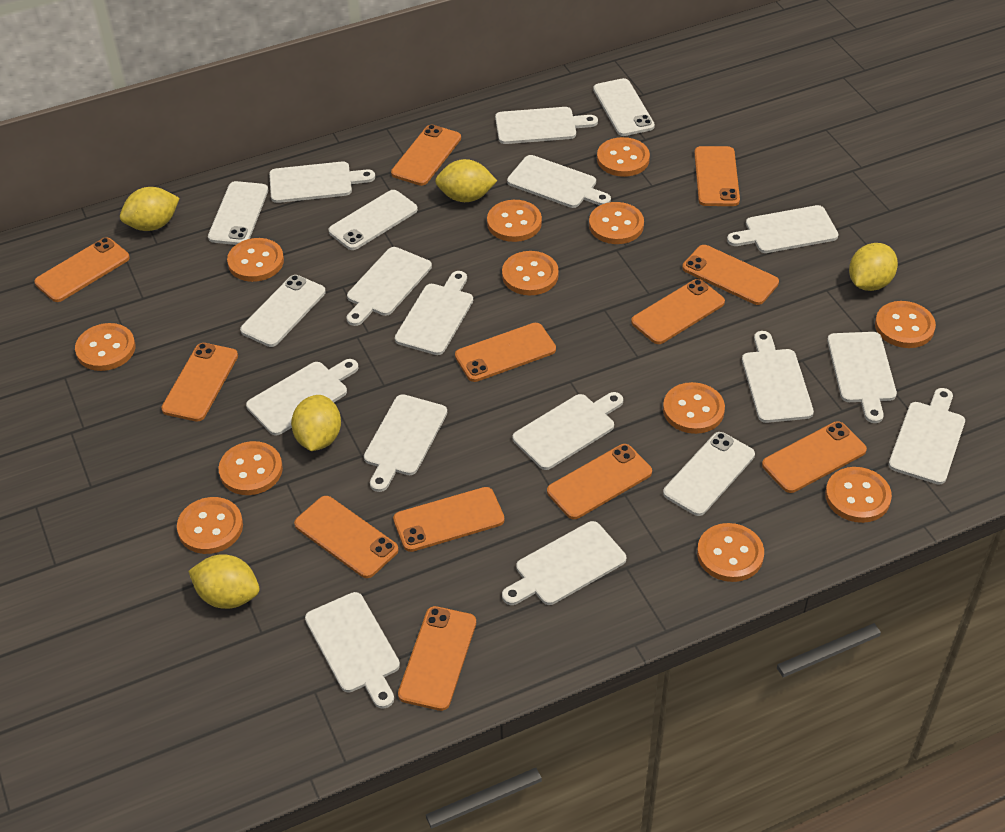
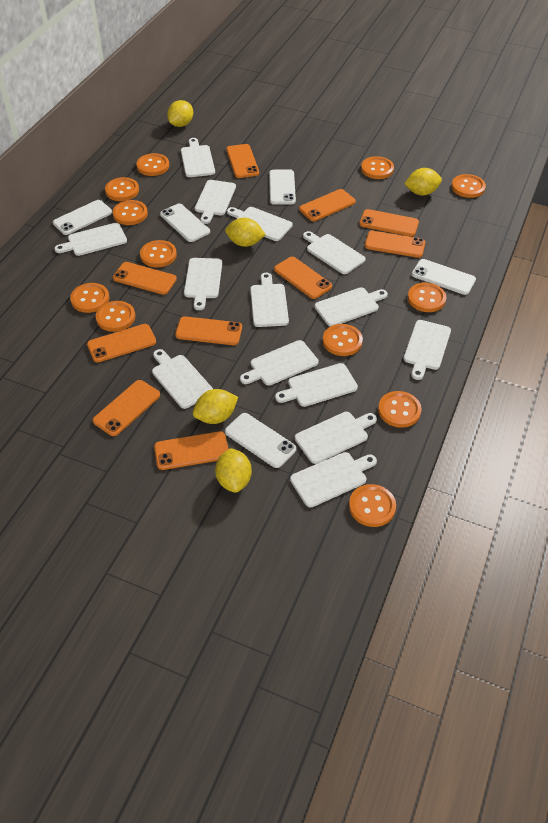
orange phone: 12 -> 10

